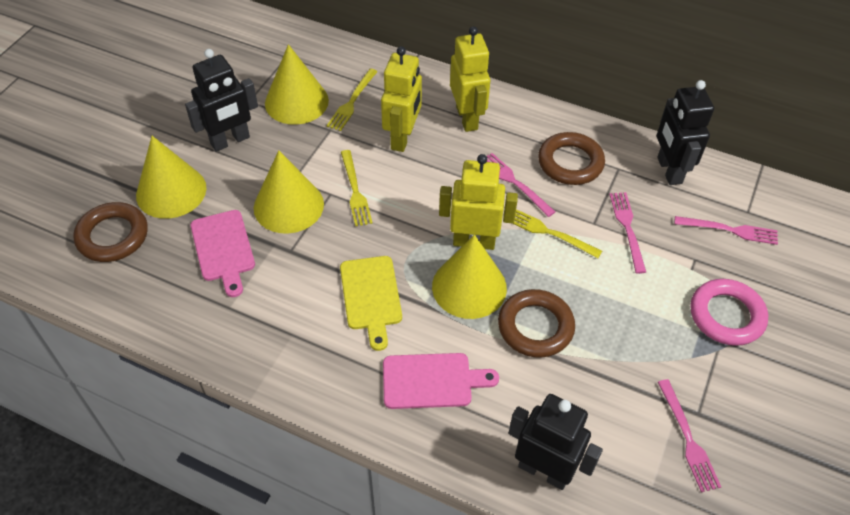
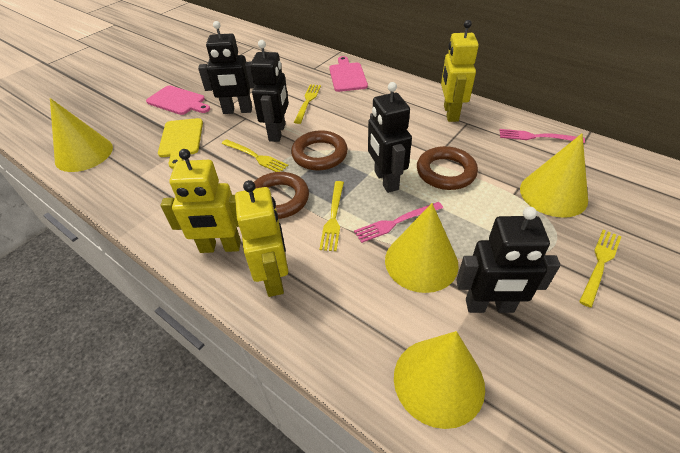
black robot: 3 -> 4
pink fork: 4 -> 2
pink ring: 1 -> 0
yellow fork: 3 -> 4

